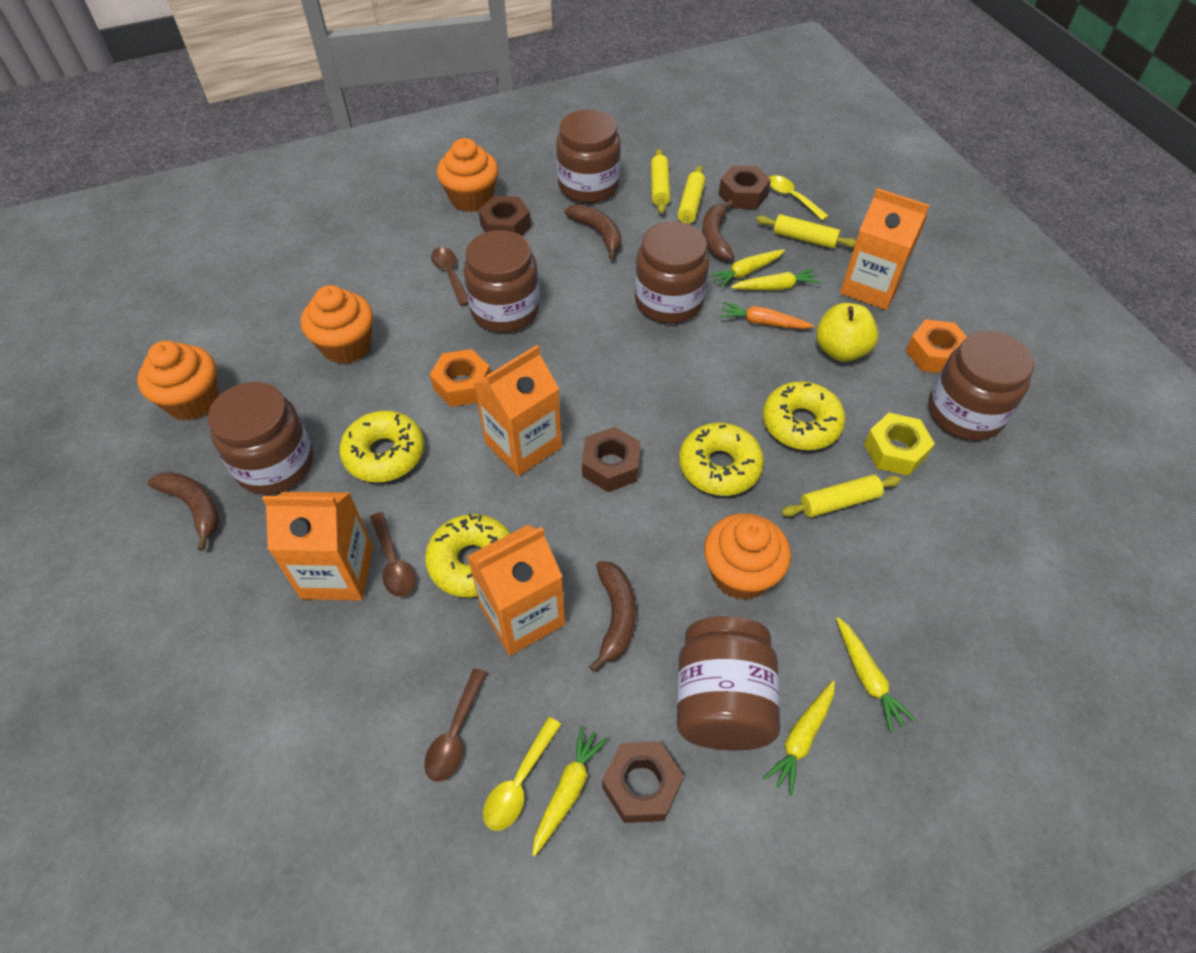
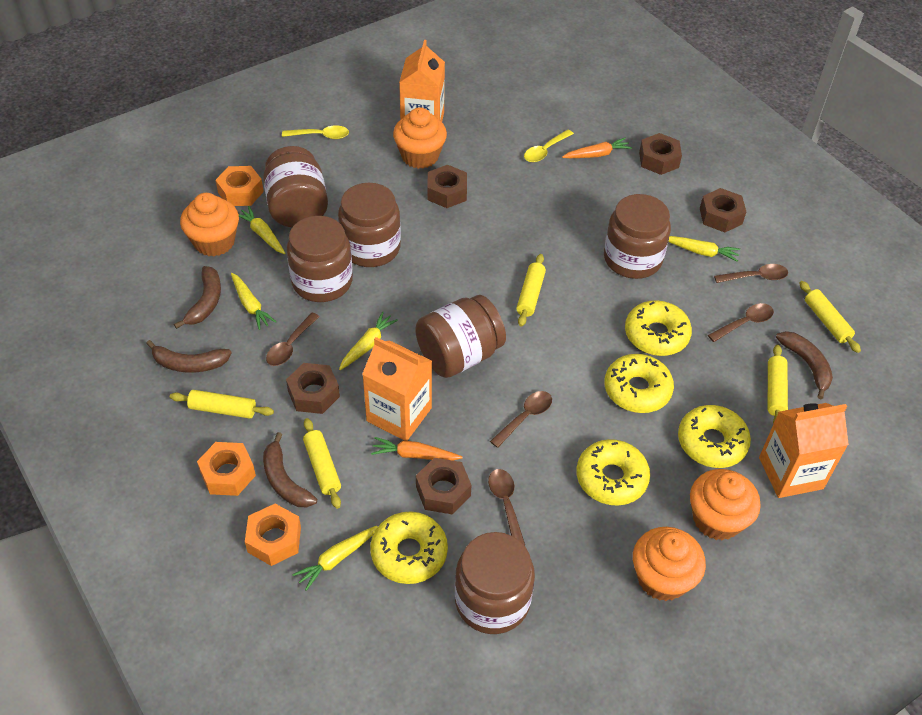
brown nut: 4 -> 5
brown spoon: 3 -> 5
orange carrot: 1 -> 2
orange carton: 4 -> 3
orange nut: 2 -> 3
yellow apple: 1 -> 0
yellow donut: 4 -> 5
yellow nut: 1 -> 0
yellow rolling pin: 4 -> 5

